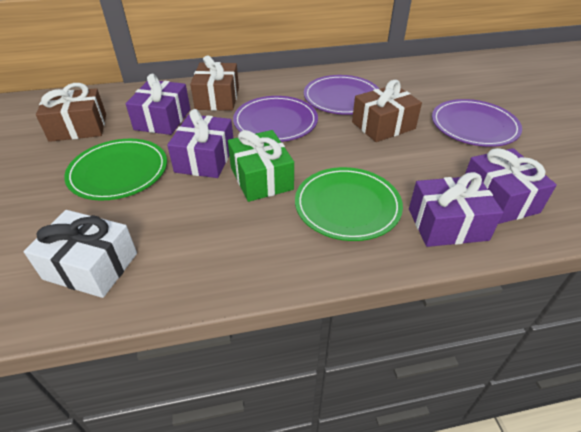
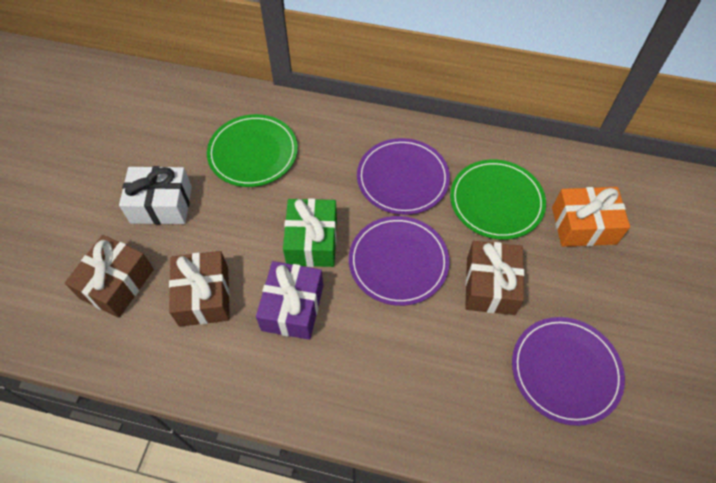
orange gift: 0 -> 1
purple gift: 4 -> 1

